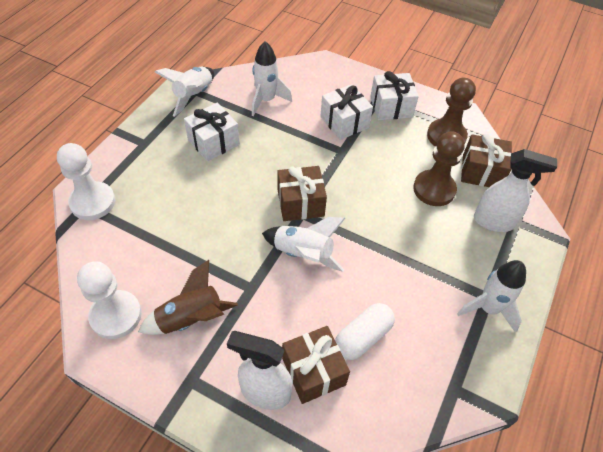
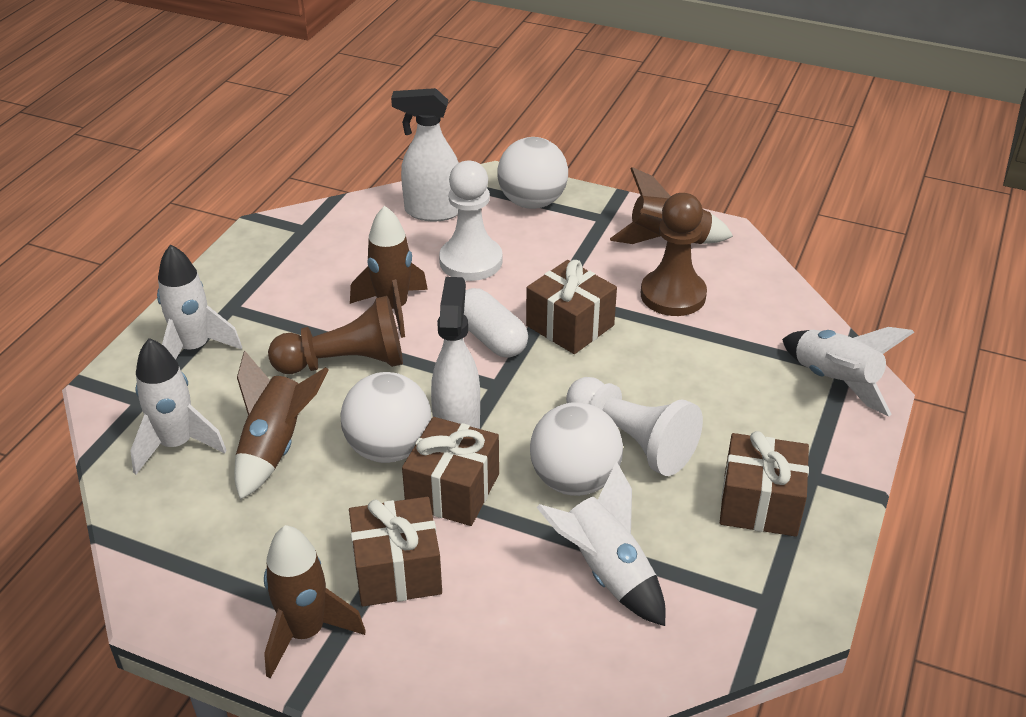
brown gift: 3 -> 4
brown rocket: 1 -> 4
white ball: 0 -> 3
white gift: 3 -> 0

